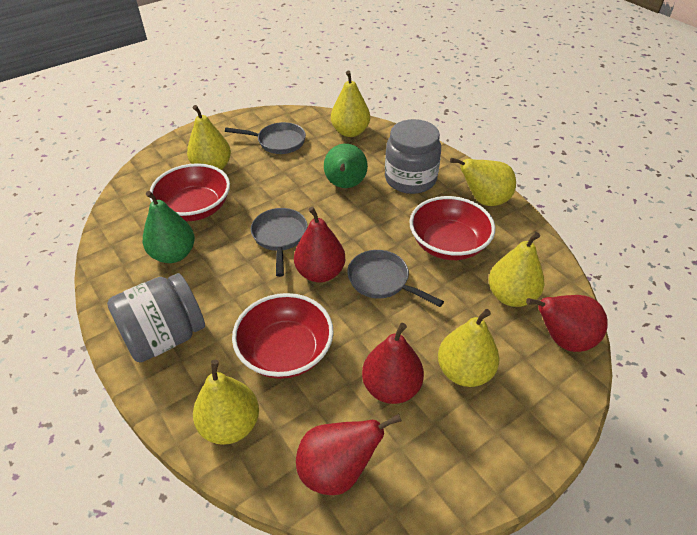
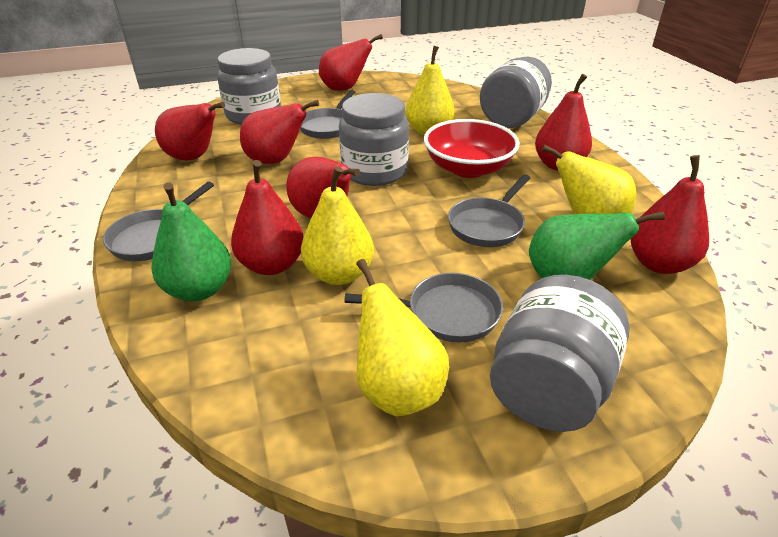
grey jar: 2 -> 4
grey pan: 3 -> 4
red bowl: 3 -> 1
red pear: 4 -> 7
yellow pear: 6 -> 4

